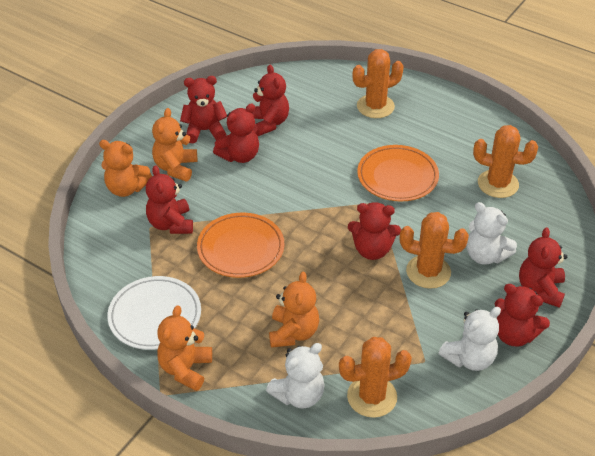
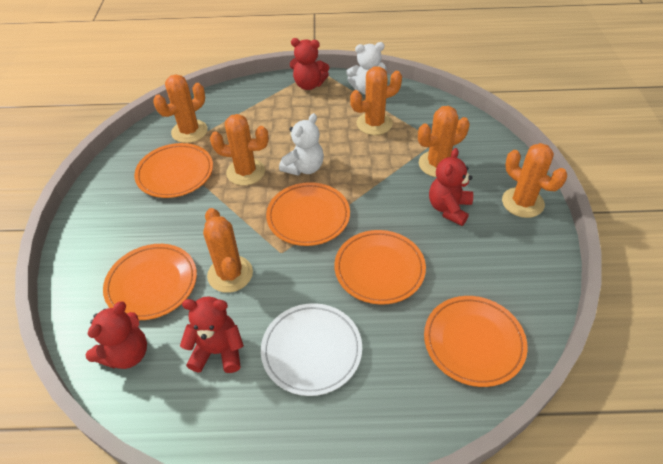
orange cactus: 4 -> 6
orange plate: 2 -> 5
orange teddy bear: 4 -> 0
red teddy bear: 7 -> 4
white teddy bear: 3 -> 2

